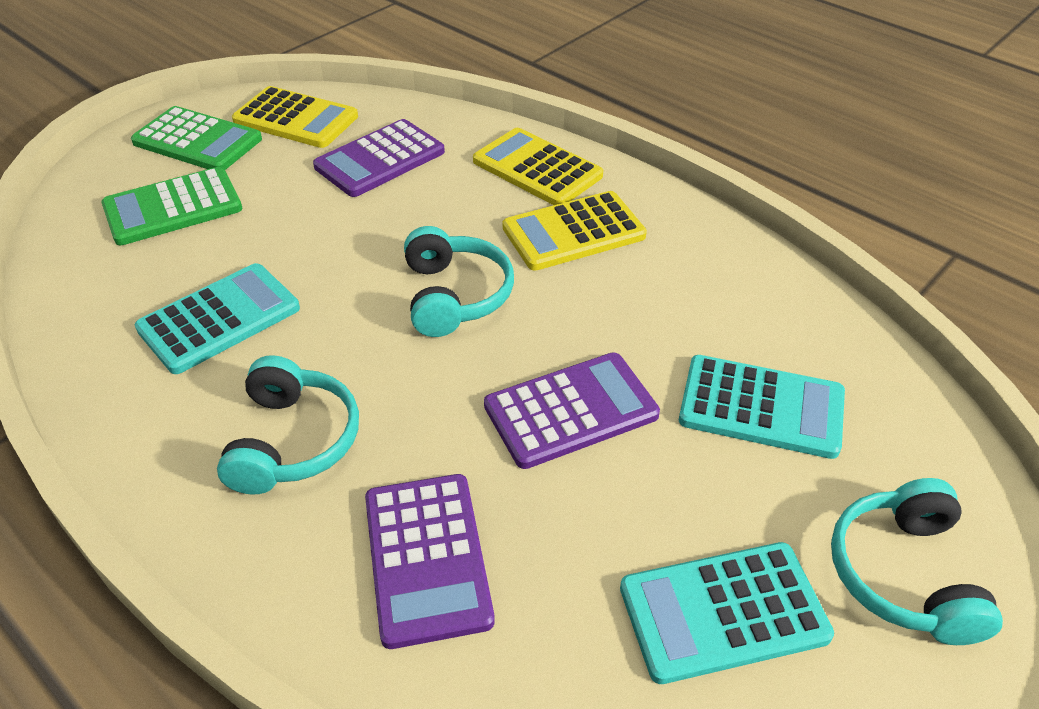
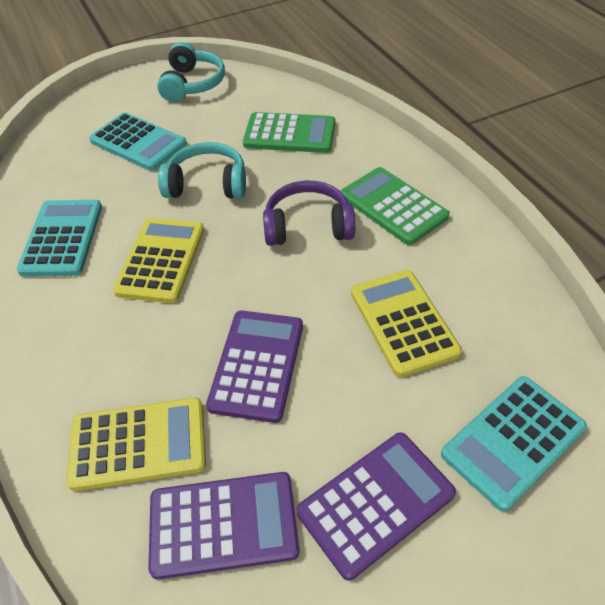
purple headphones: 0 -> 1
turquoise headphones: 3 -> 2

